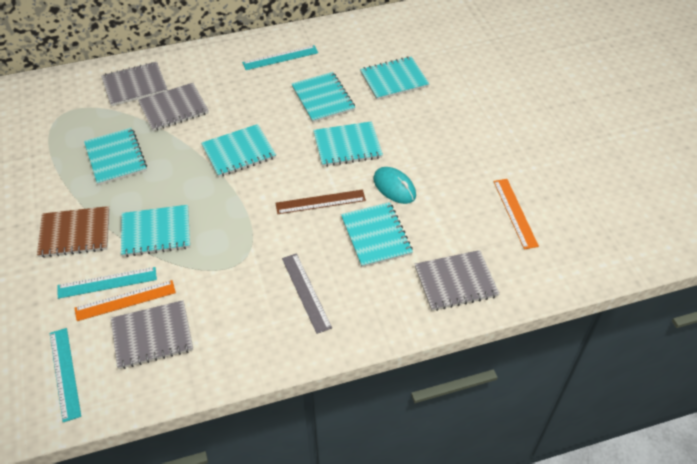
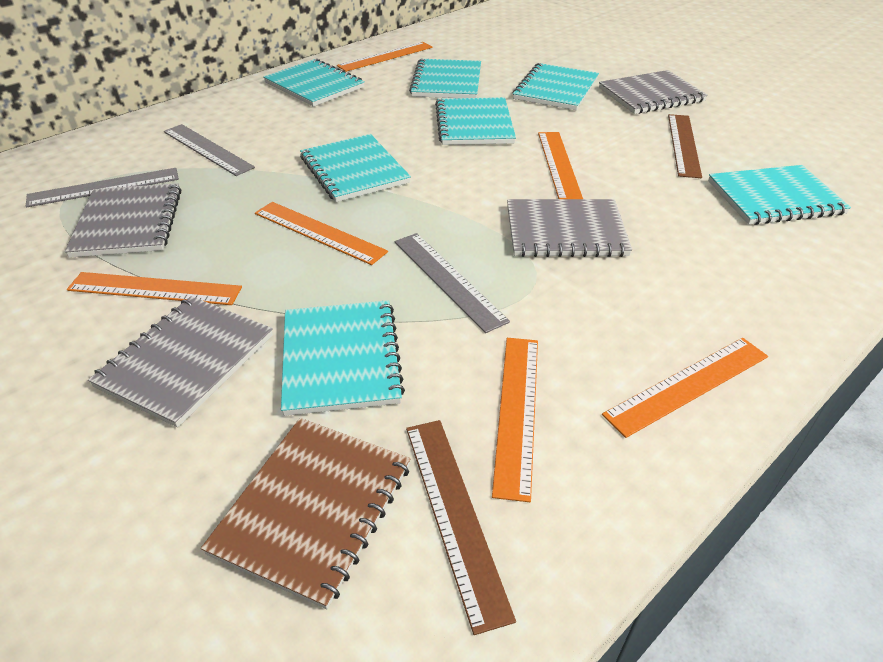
brown ruler: 1 -> 2
grey ruler: 1 -> 3
orange ruler: 2 -> 6
turquoise mouse: 1 -> 0
turquoise ruler: 3 -> 0

